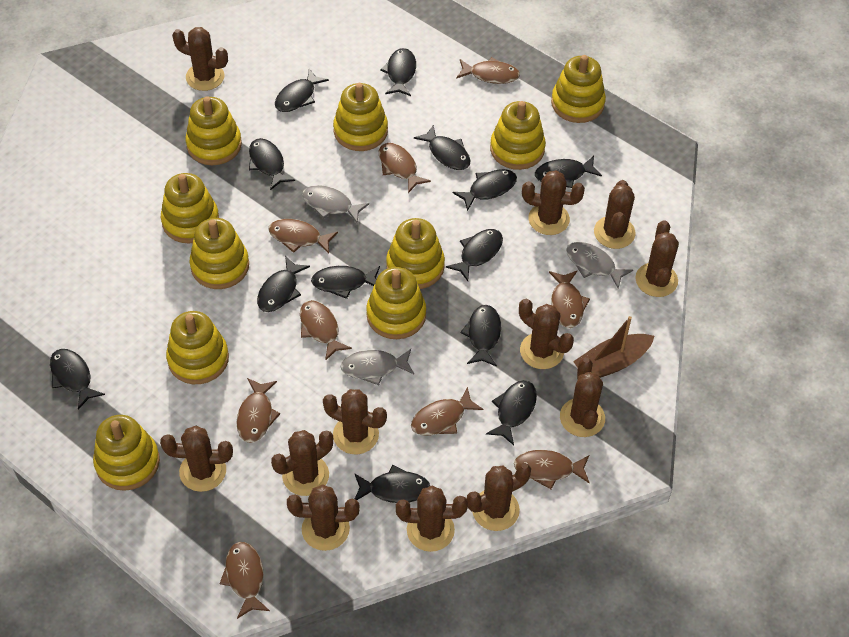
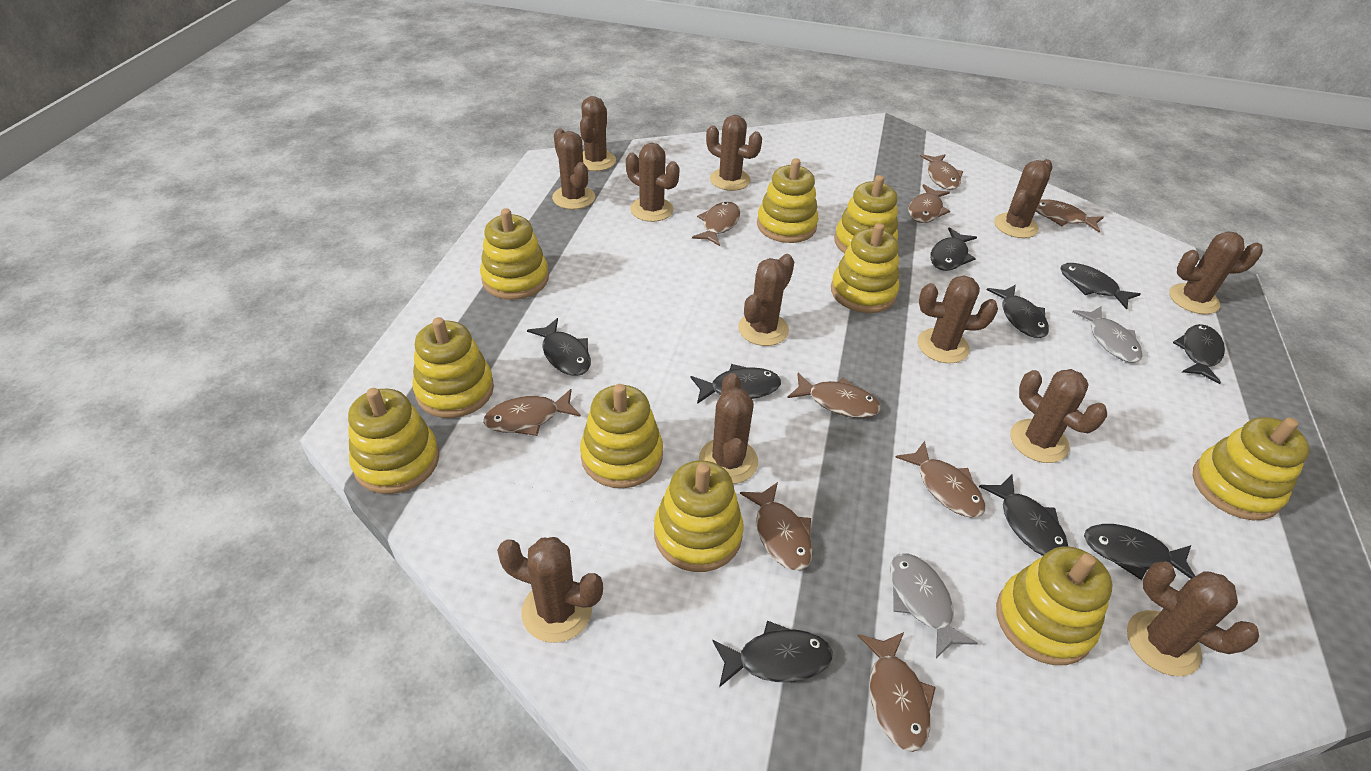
black fish: 13 -> 9
brown boat: 1 -> 0
grey fish: 3 -> 2

